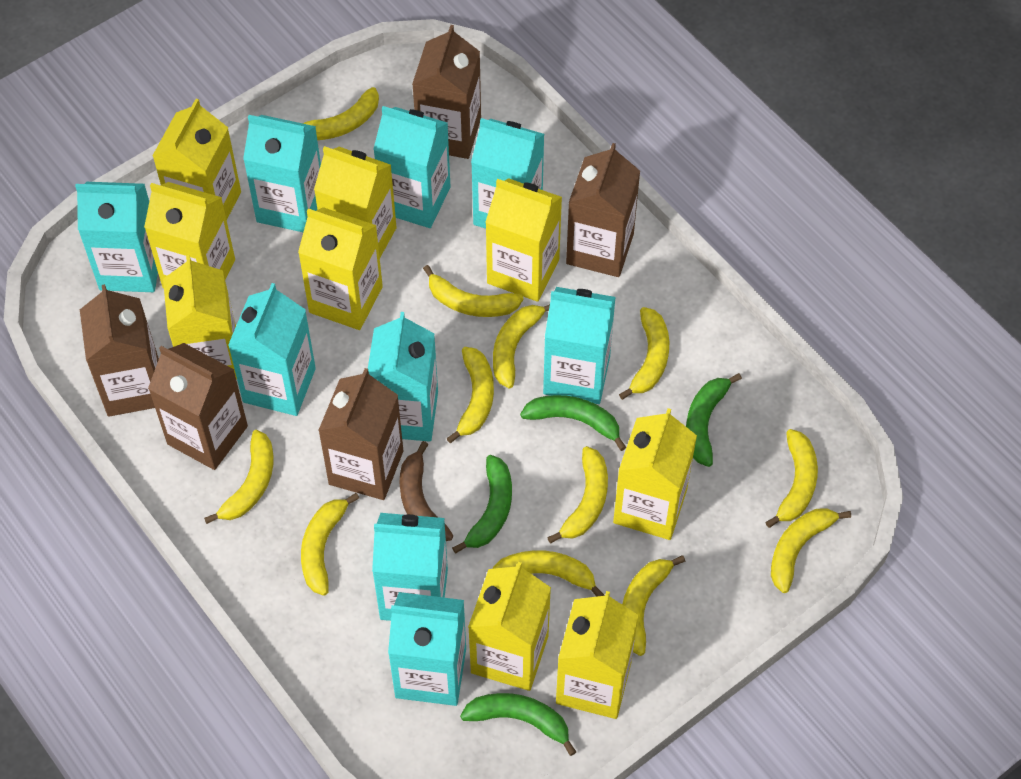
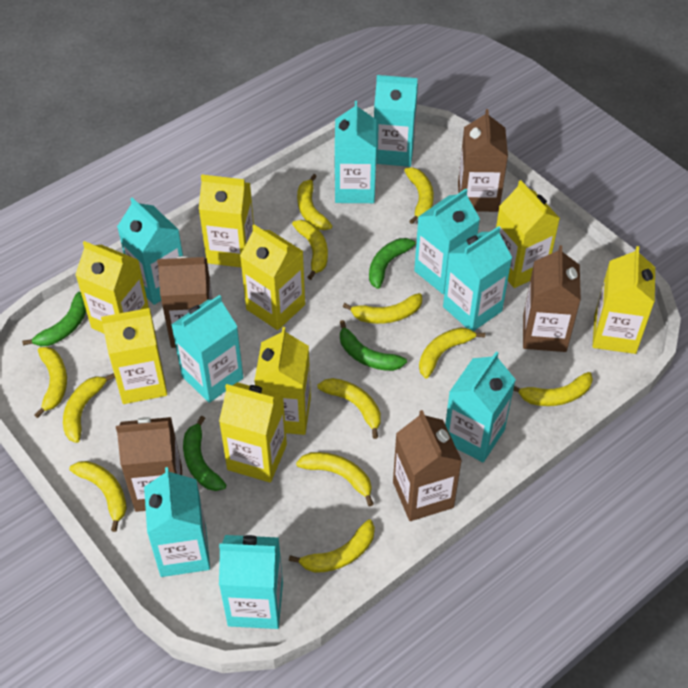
brown banana: 1 -> 0
yellow carton: 9 -> 8

